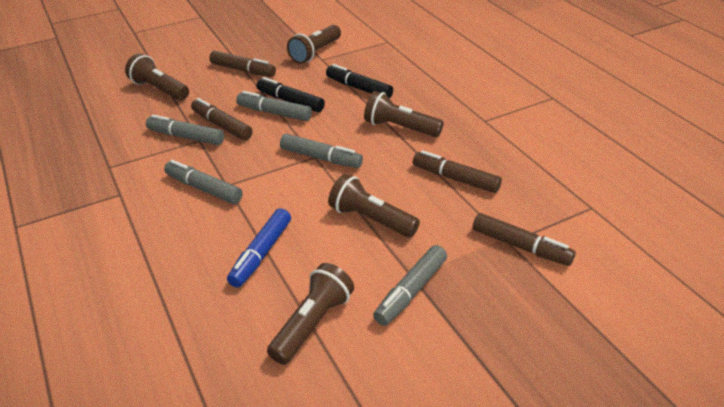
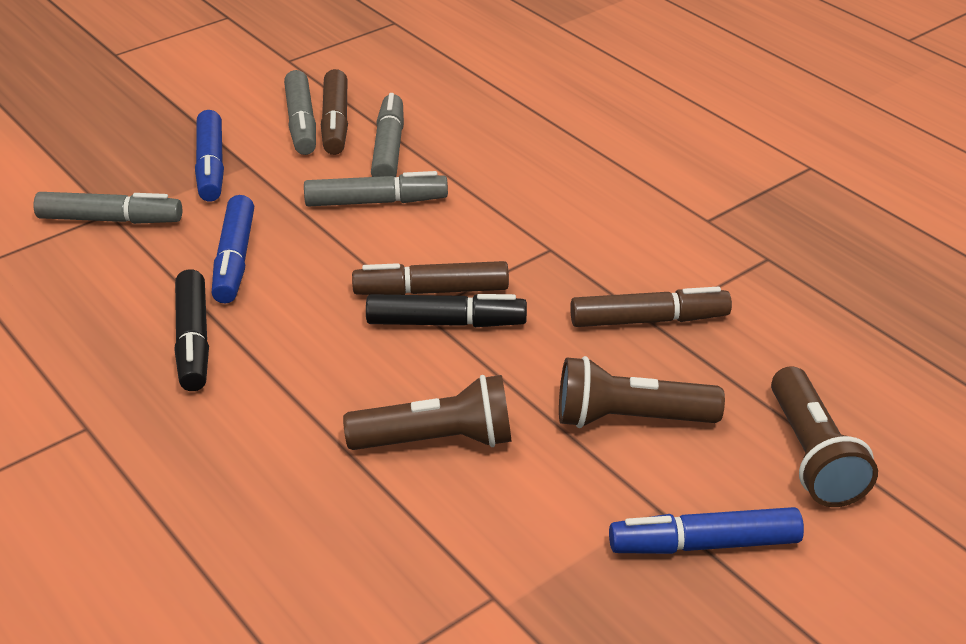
blue marker: 1 -> 3
brown flashlight: 5 -> 3
brown marker: 4 -> 3
grey marker: 5 -> 4

